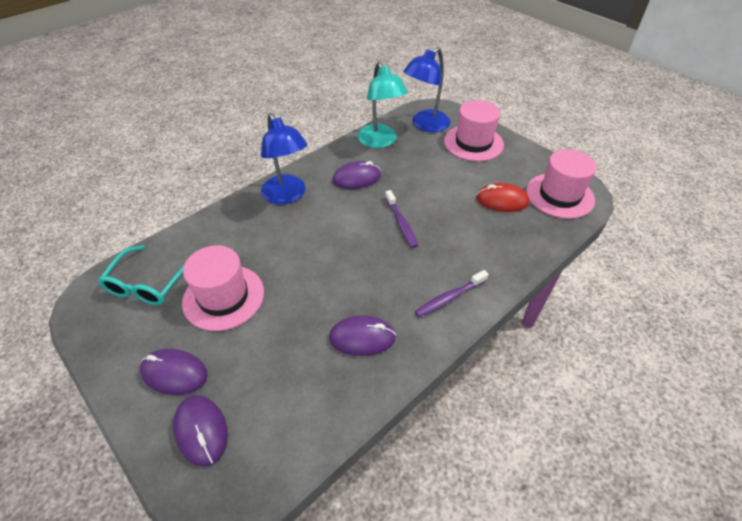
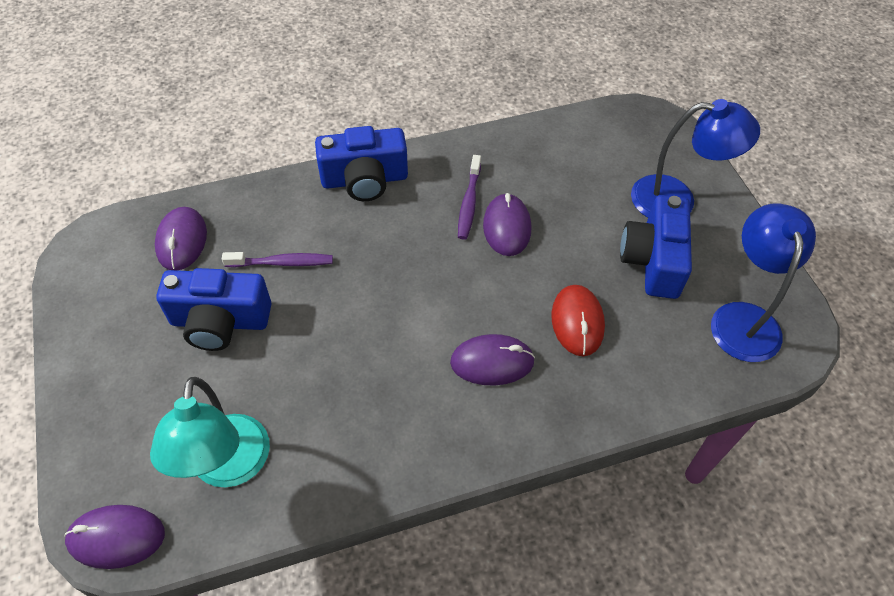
blue camera: 0 -> 3
pink hat: 3 -> 0
turquoise glasses: 1 -> 0

